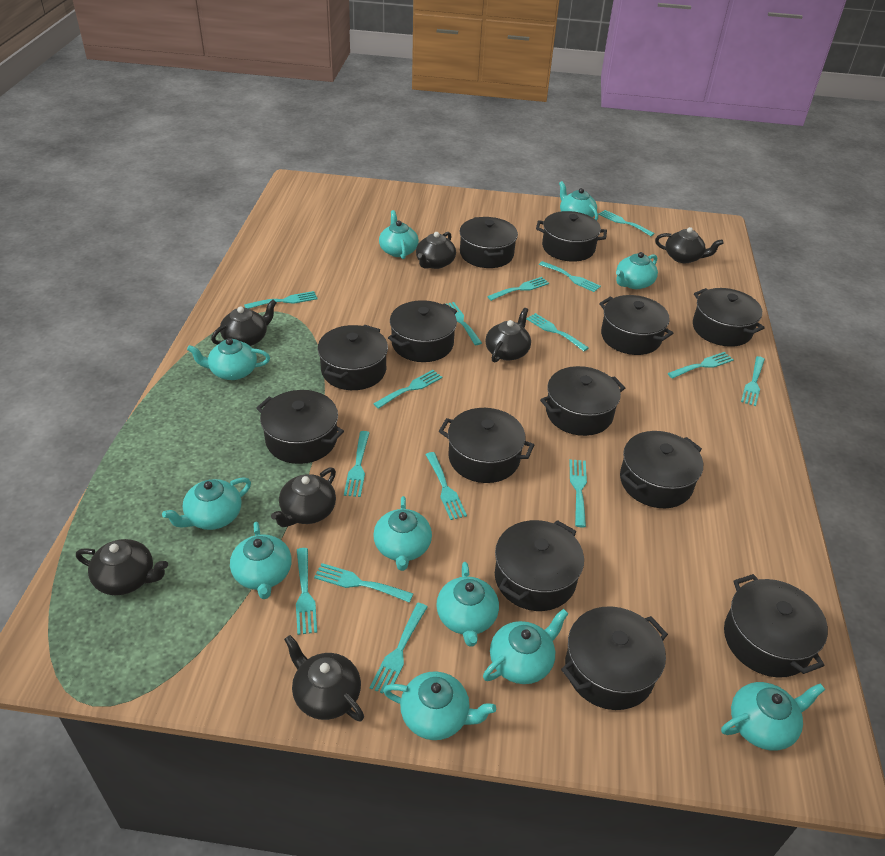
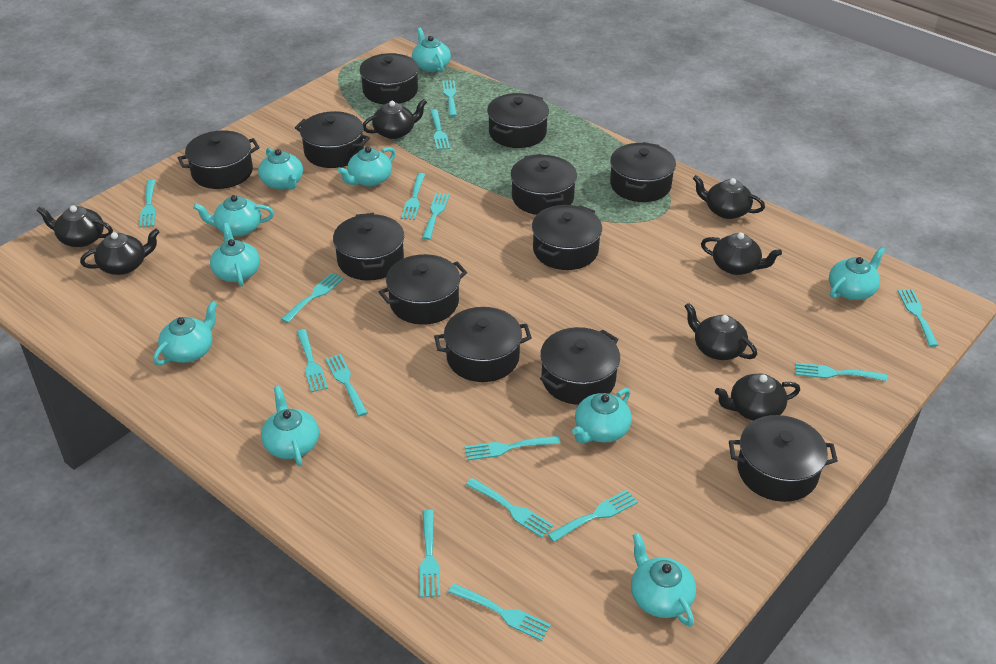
black pot: 13 -> 12
turquoise teapot: 11 -> 10

